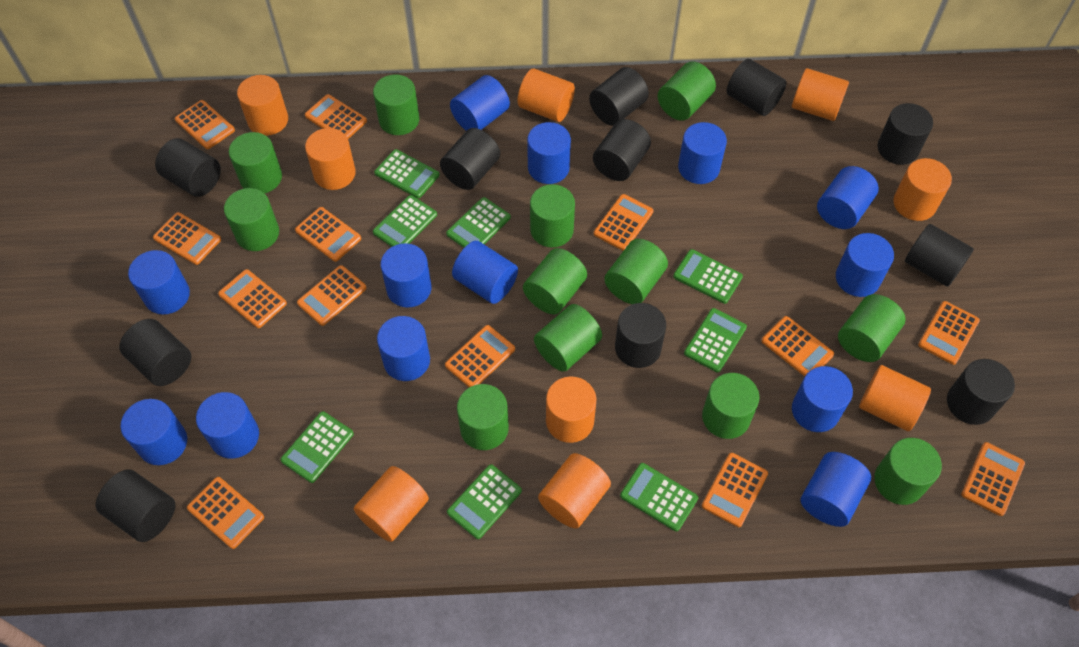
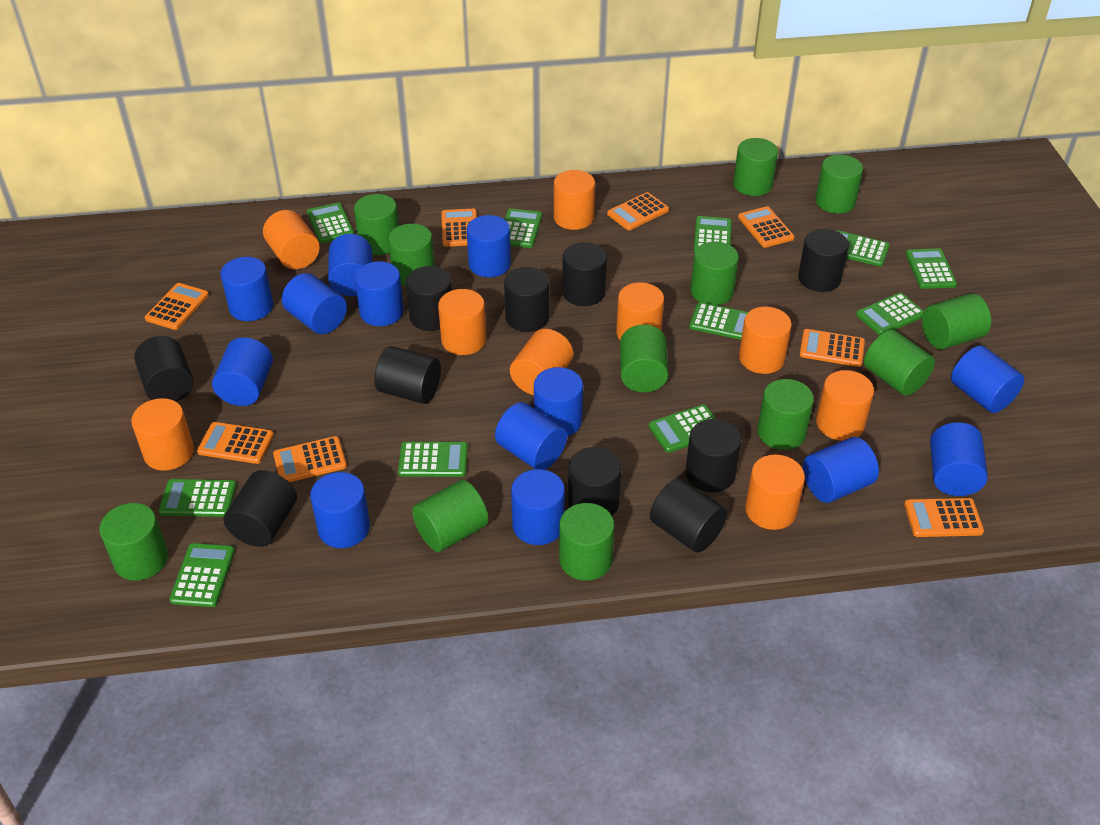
black cylinder: 11 -> 10
green calculator: 8 -> 11
orange calculator: 13 -> 8

